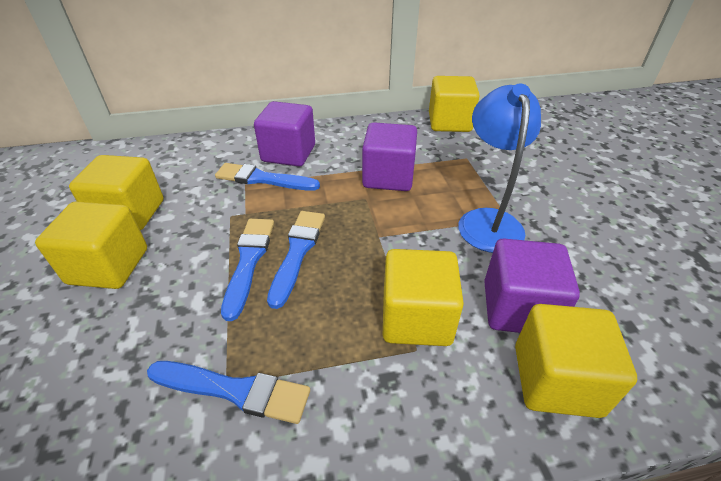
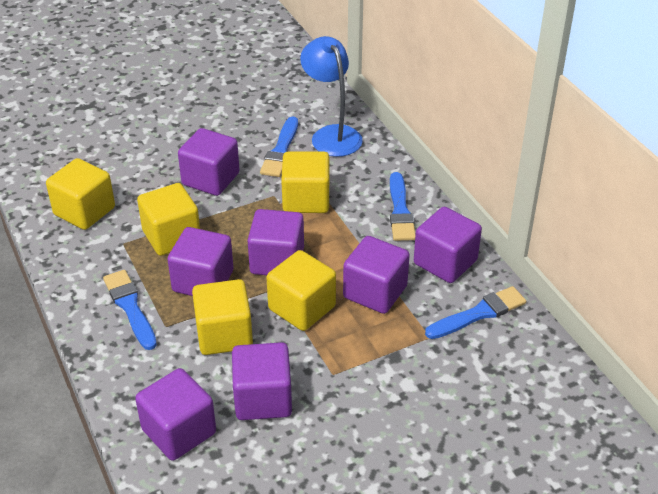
purple cube: 3 -> 7

